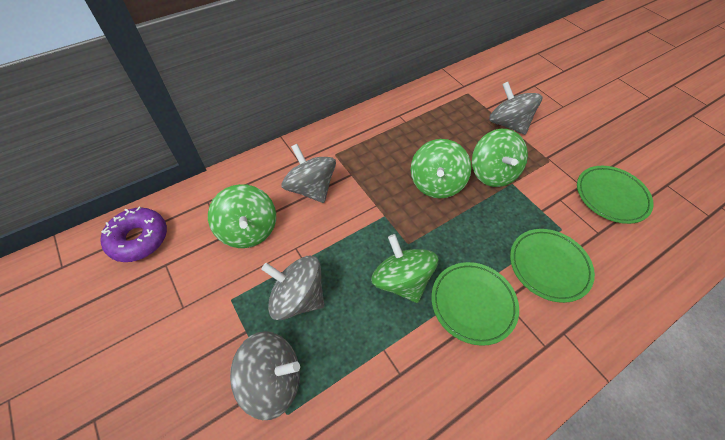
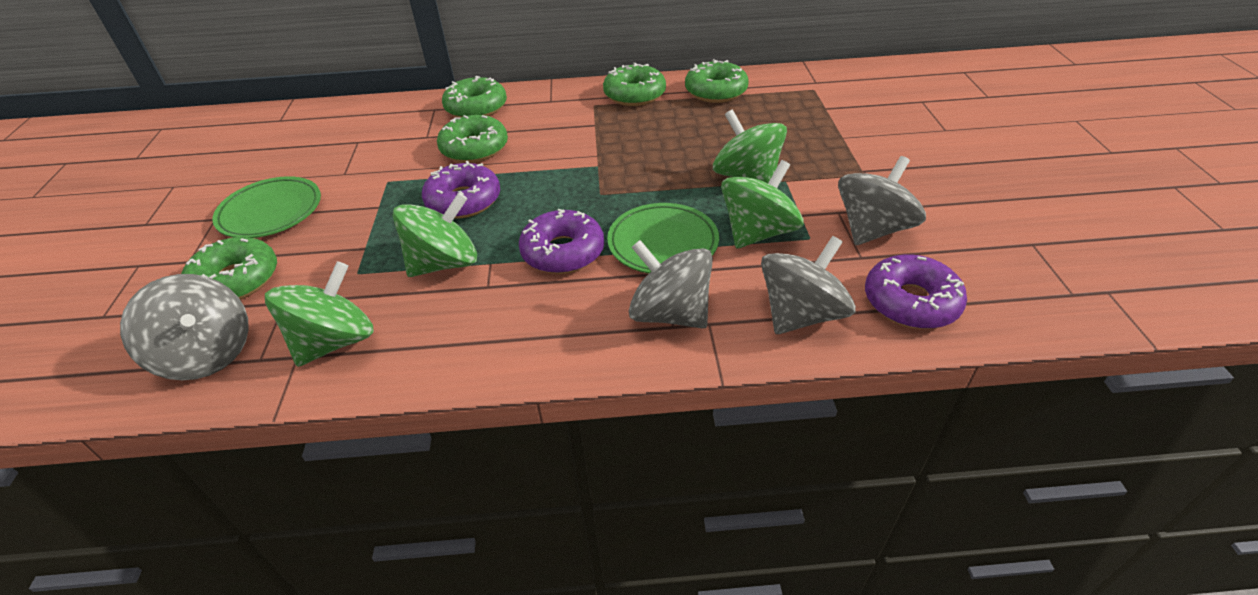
green donut: 0 -> 5
green plate: 3 -> 2
purple donut: 1 -> 3

